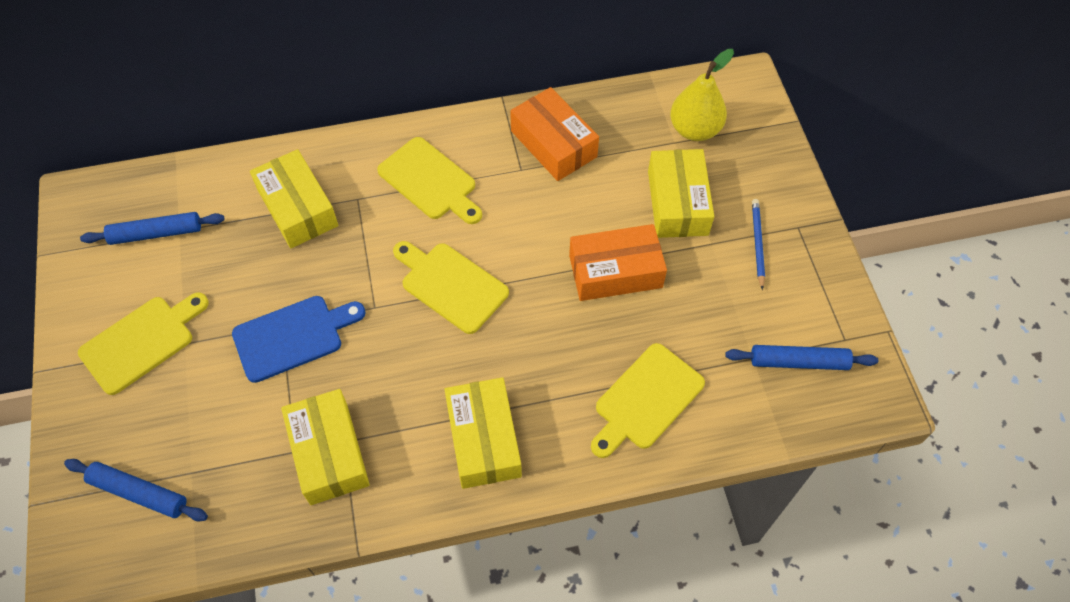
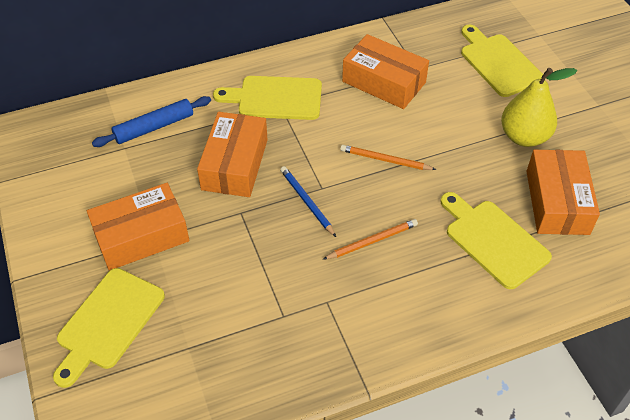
blue cutting board: 1 -> 0
blue rolling pin: 3 -> 1
orange box: 2 -> 4
orange pencil: 0 -> 2
yellow box: 4 -> 0

